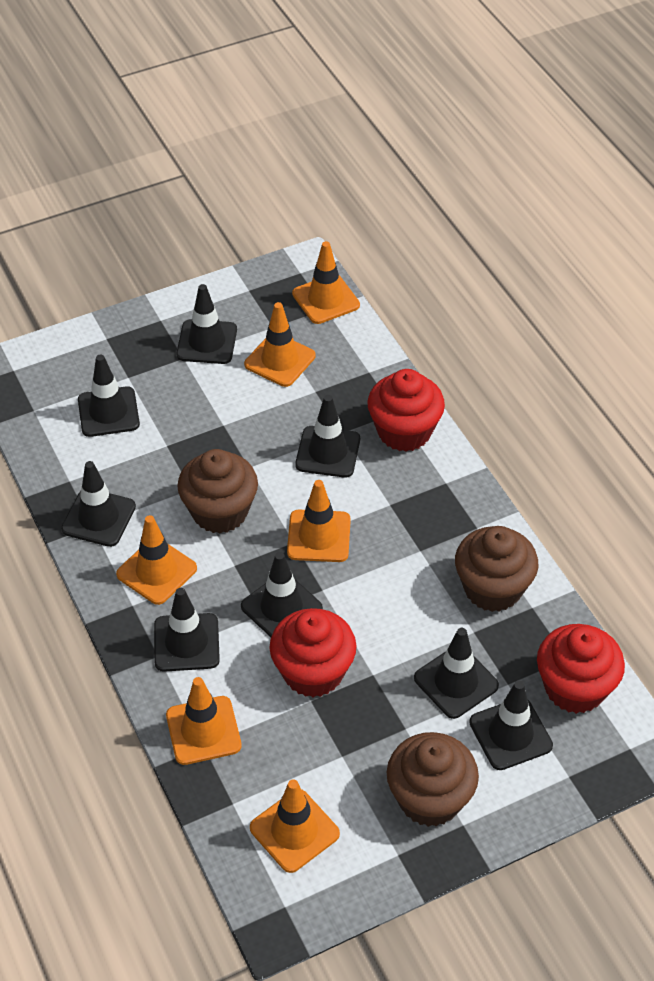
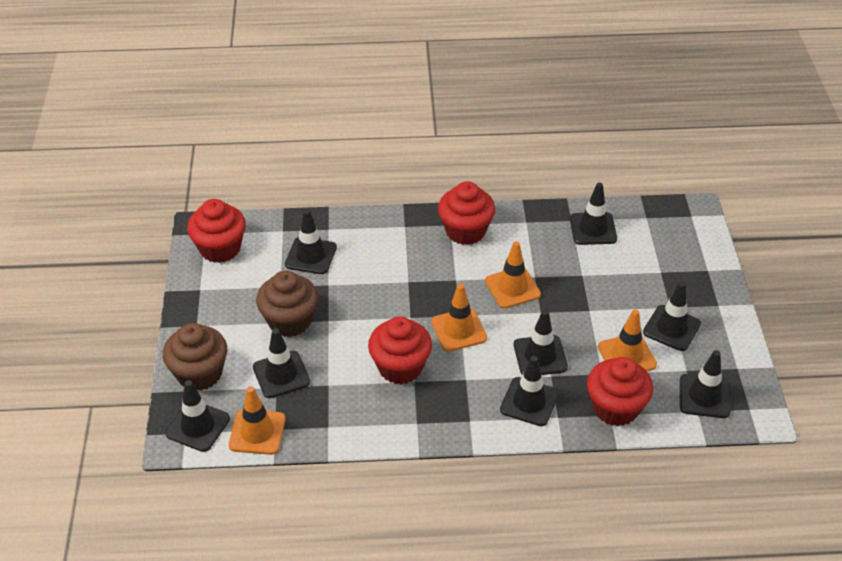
brown cupcake: 3 -> 2
orange traffic cone: 6 -> 4
red cupcake: 3 -> 4

